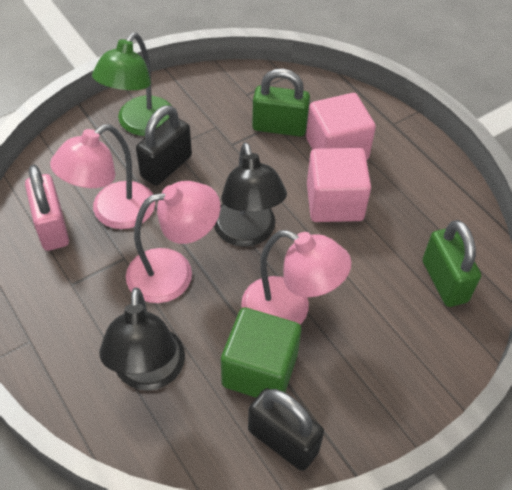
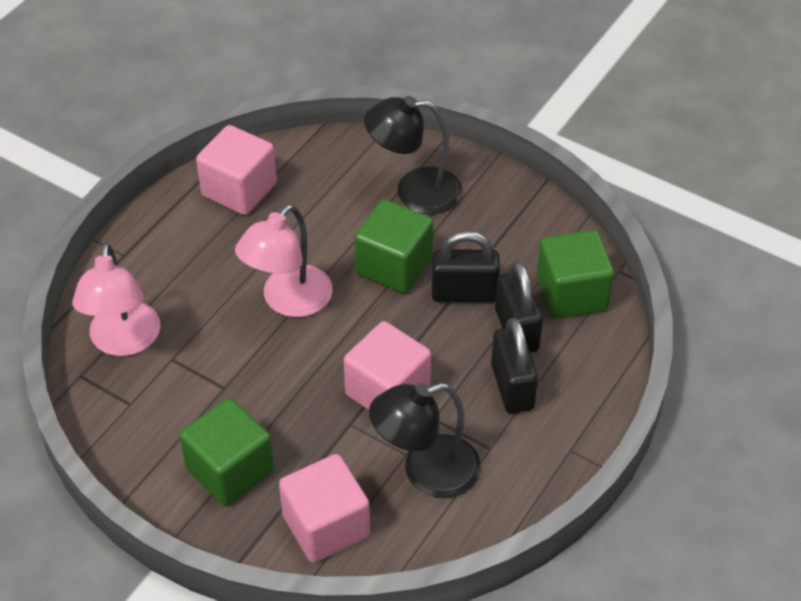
black padlock: 2 -> 3
green cube: 1 -> 3
green lamp: 1 -> 0
green padlock: 2 -> 0
pink cube: 2 -> 3
pink lamp: 3 -> 2
pink padlock: 1 -> 0

